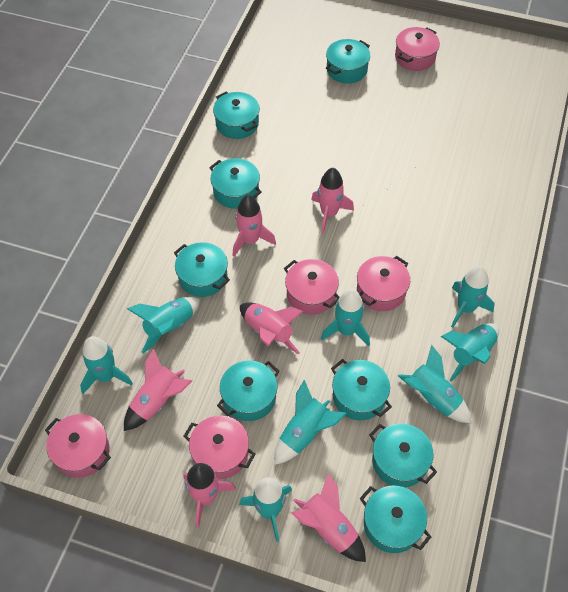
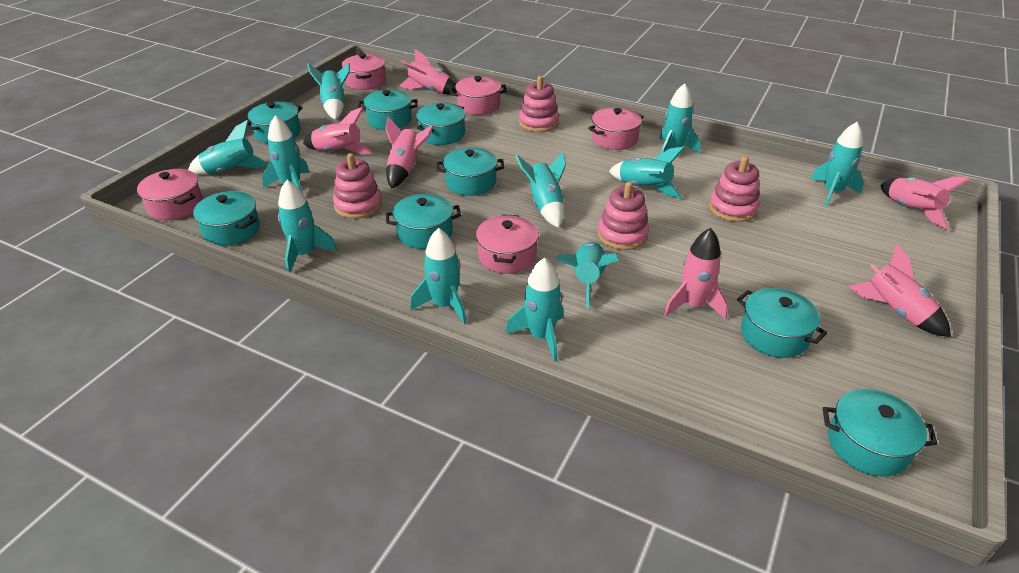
pink stacking toy: 0 -> 4
turquoise rocket: 8 -> 11

